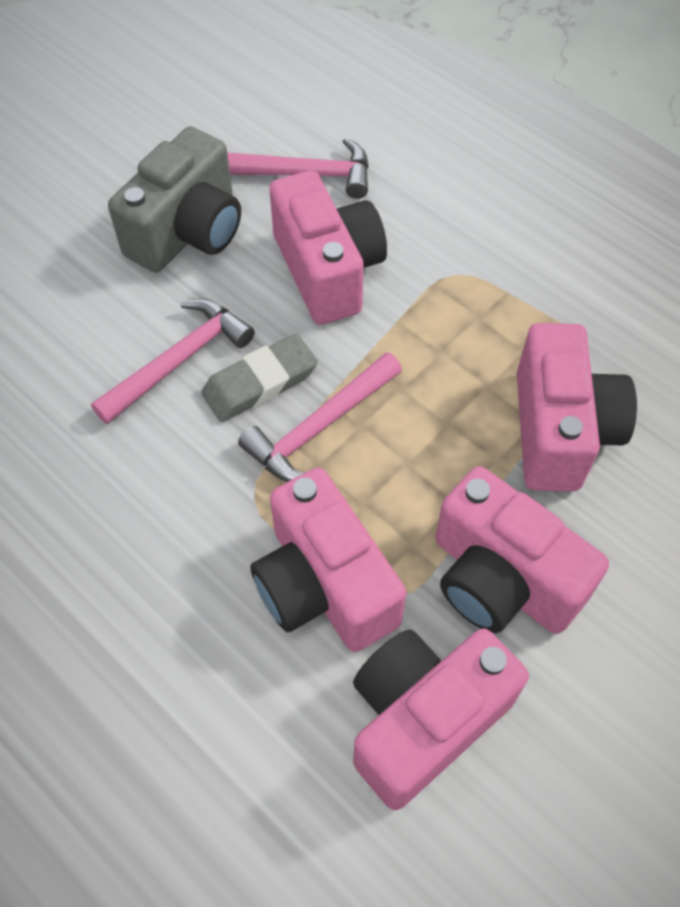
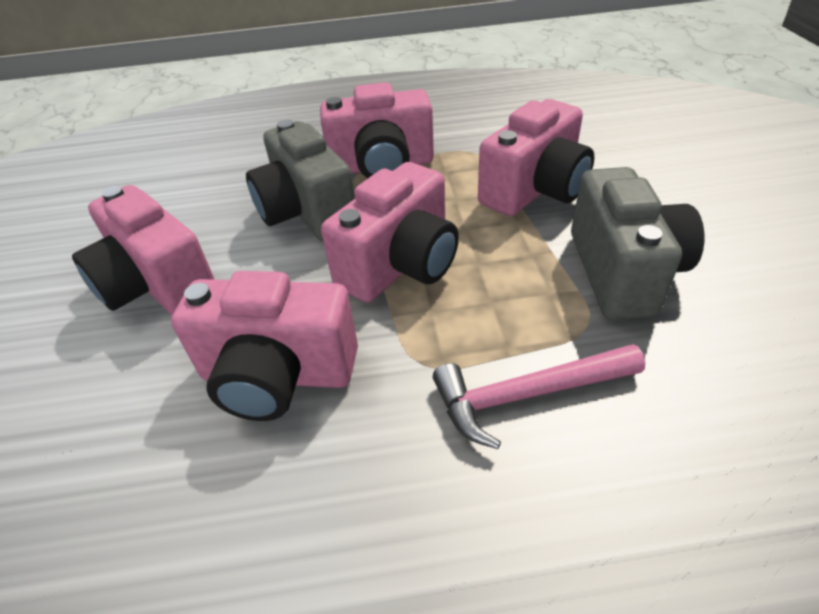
grey camera: 1 -> 2
grey eraser: 1 -> 0
pink hammer: 3 -> 1

